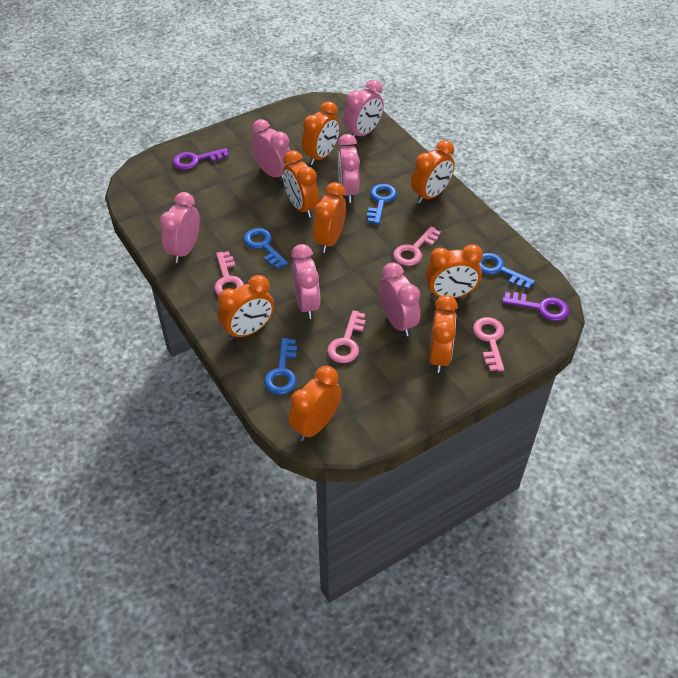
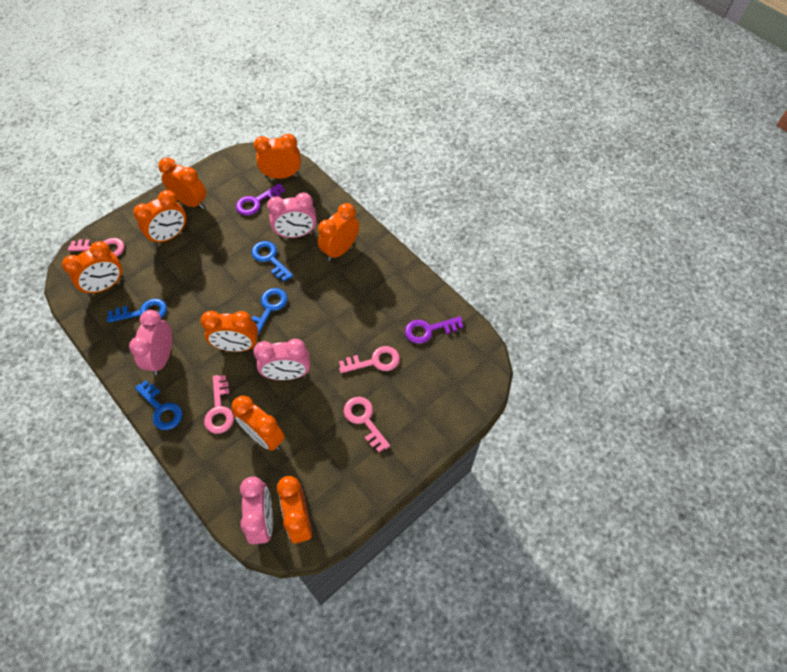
pink clock: 6 -> 4

